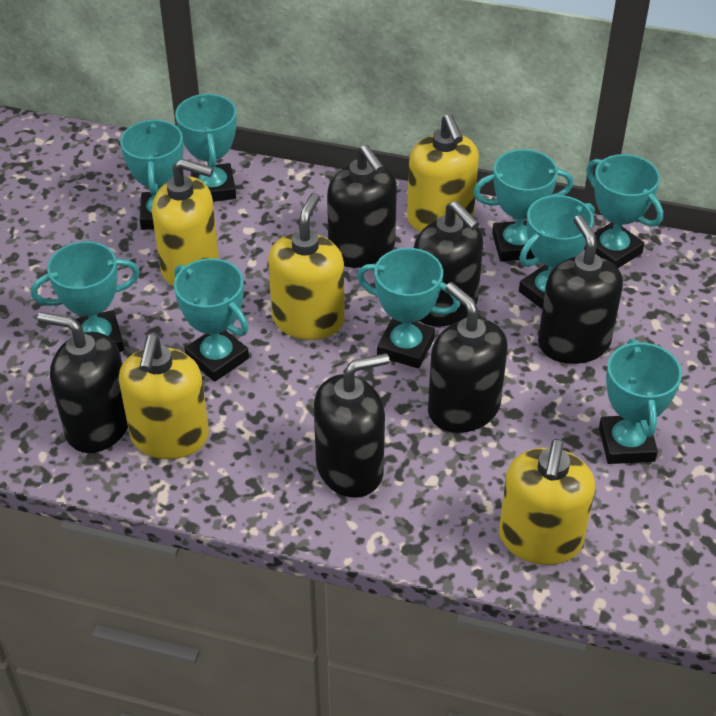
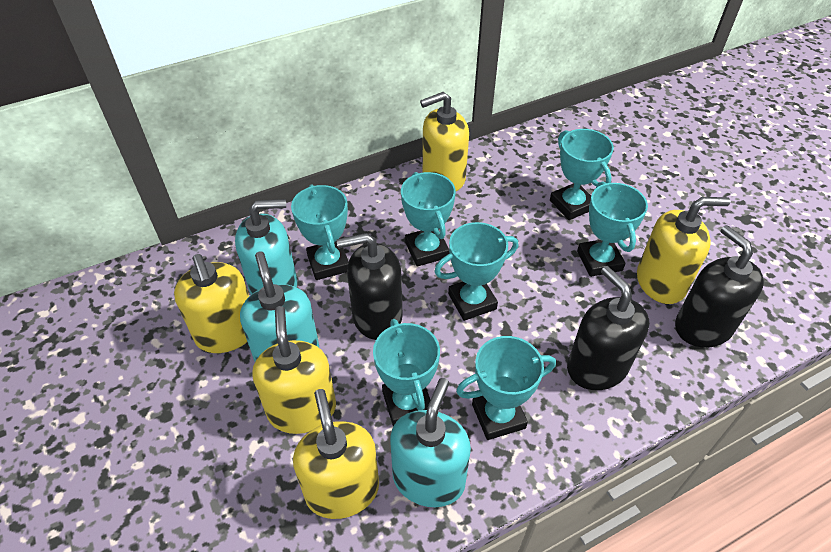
black soap dispenser: 6 -> 3
turquoise soap dispenser: 0 -> 3
turquoise trophy: 9 -> 7

